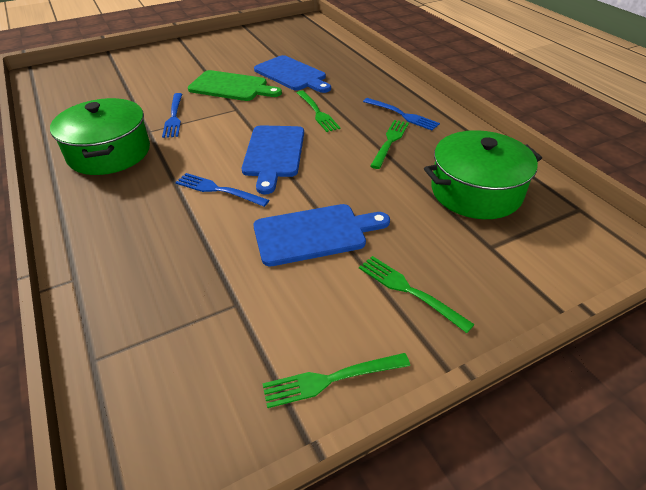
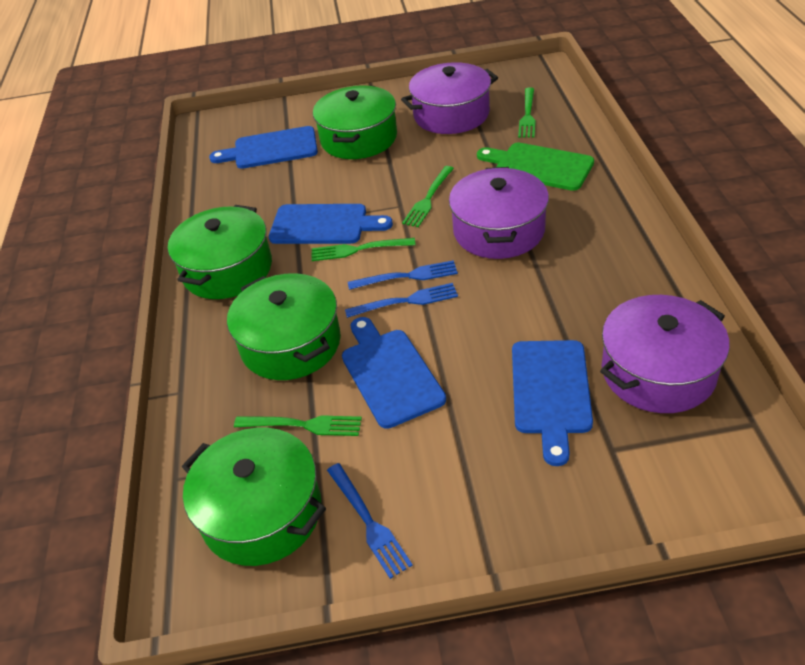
blue cutting board: 3 -> 4
green pot: 2 -> 4
purple pot: 0 -> 3

